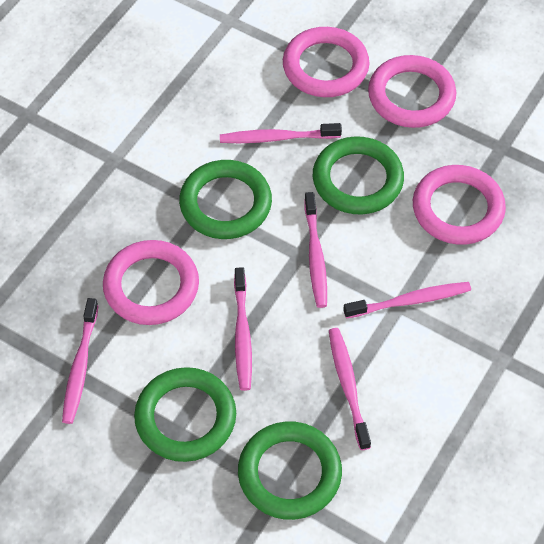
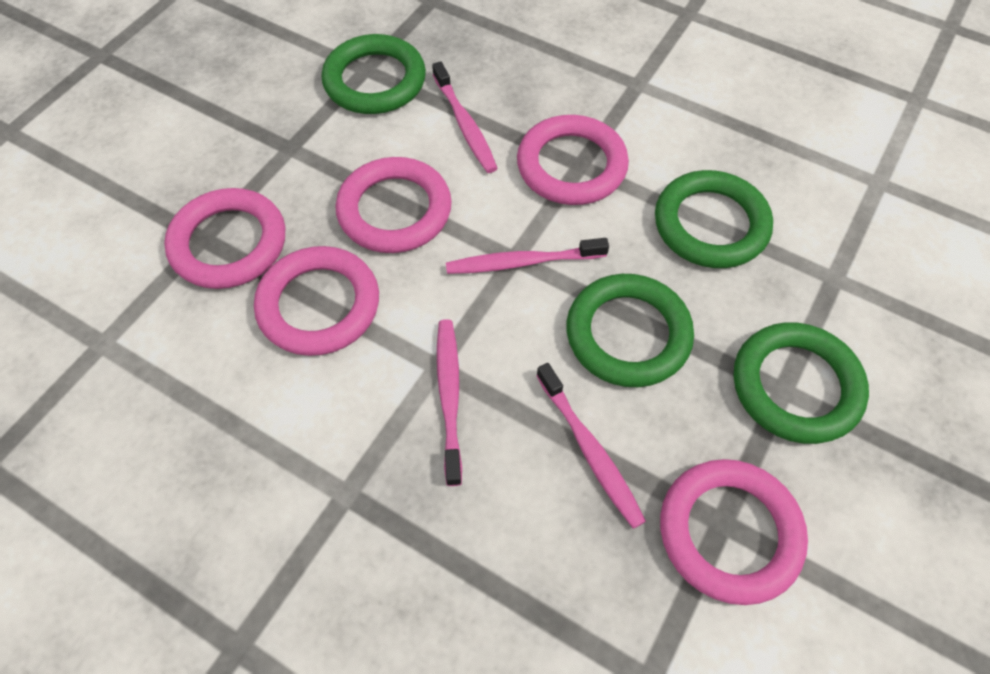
pink ring: 4 -> 5
pink toothbrush: 6 -> 4

